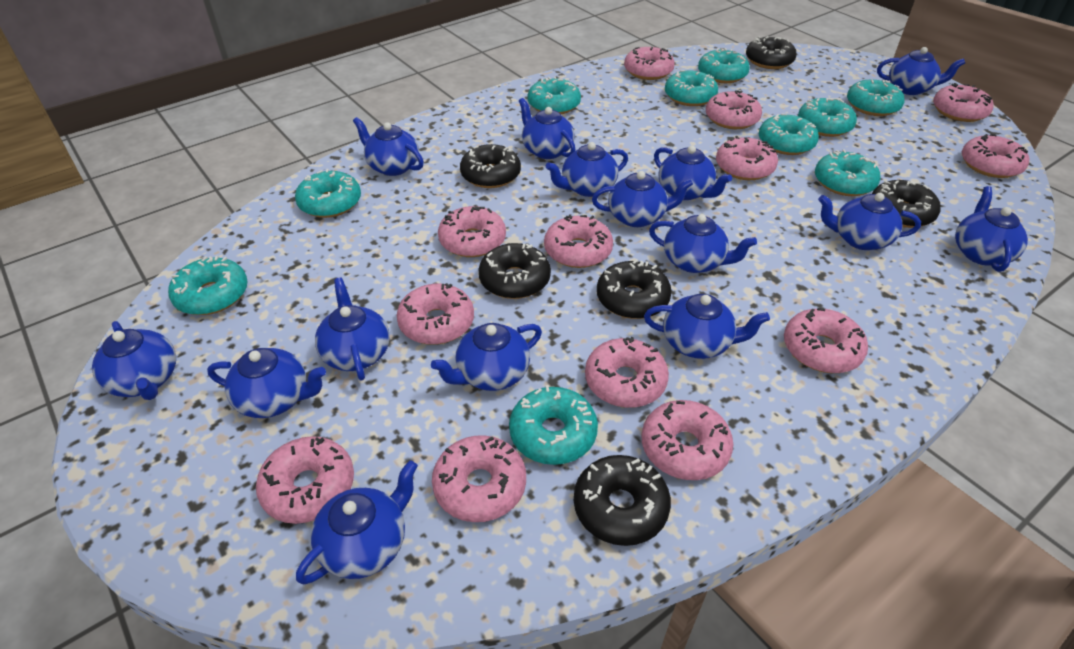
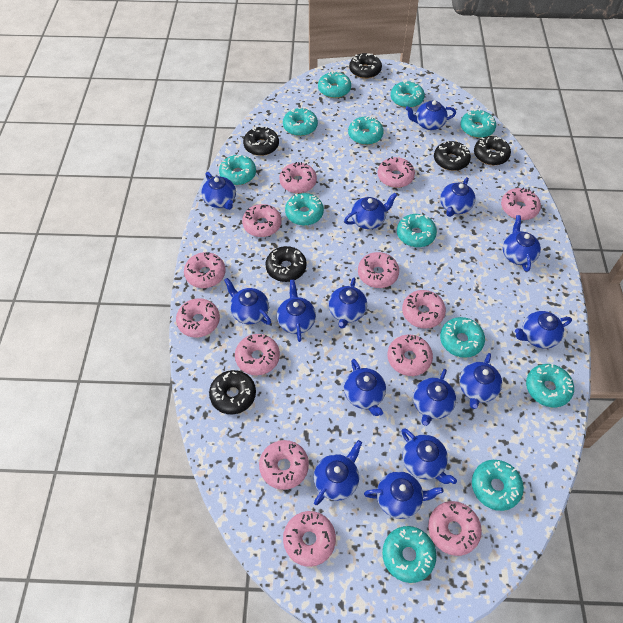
turquoise donut: 10 -> 12

